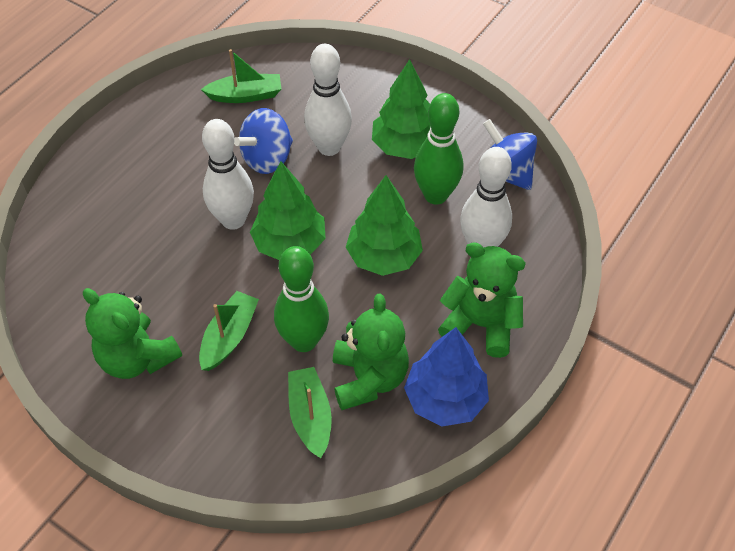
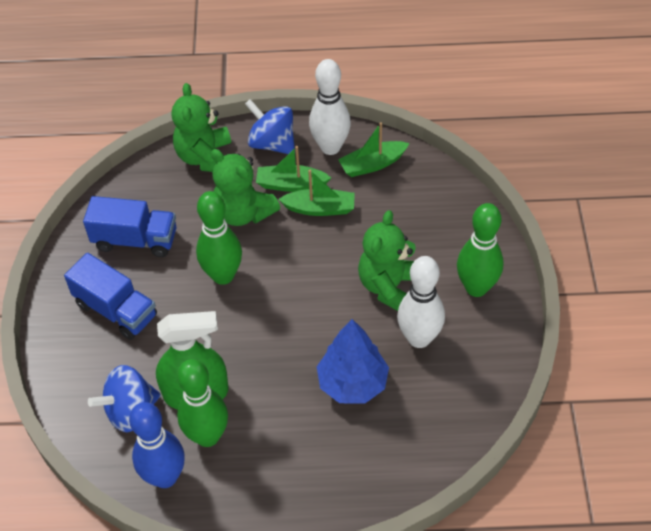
blue bowling pin: 0 -> 1
blue truck: 0 -> 2
green bowling pin: 2 -> 3
green spray bottle: 0 -> 1
green tree: 3 -> 0
white bowling pin: 3 -> 2

